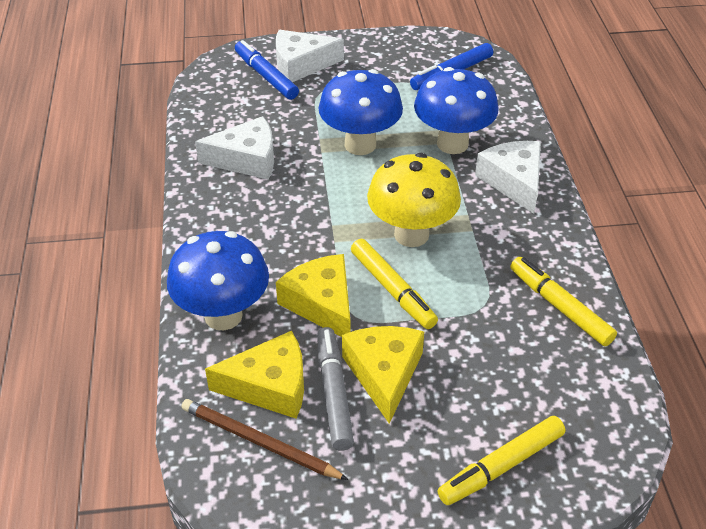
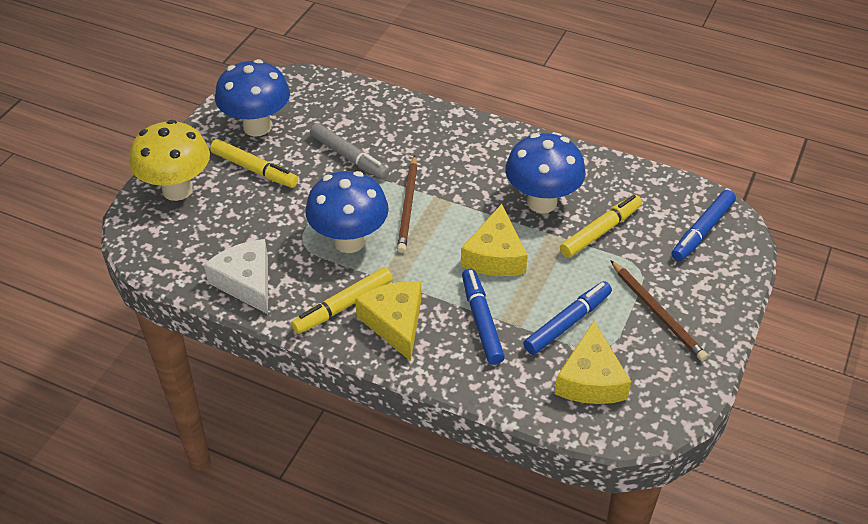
blue marker: 2 -> 3
brown pencil: 1 -> 2
white cheese: 3 -> 1

